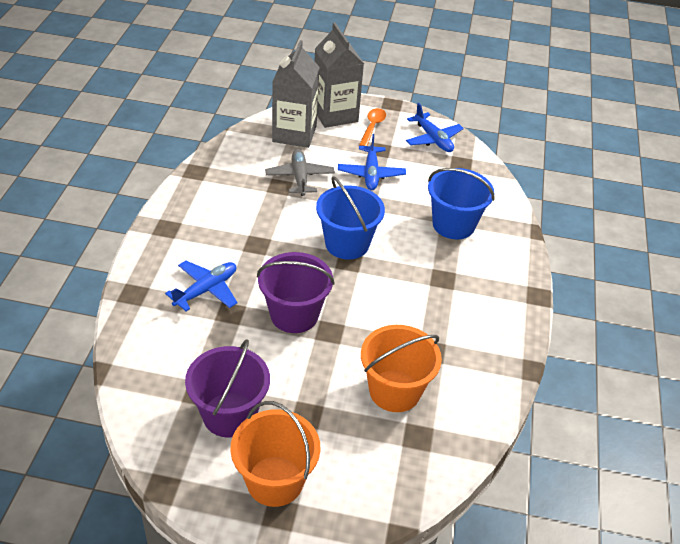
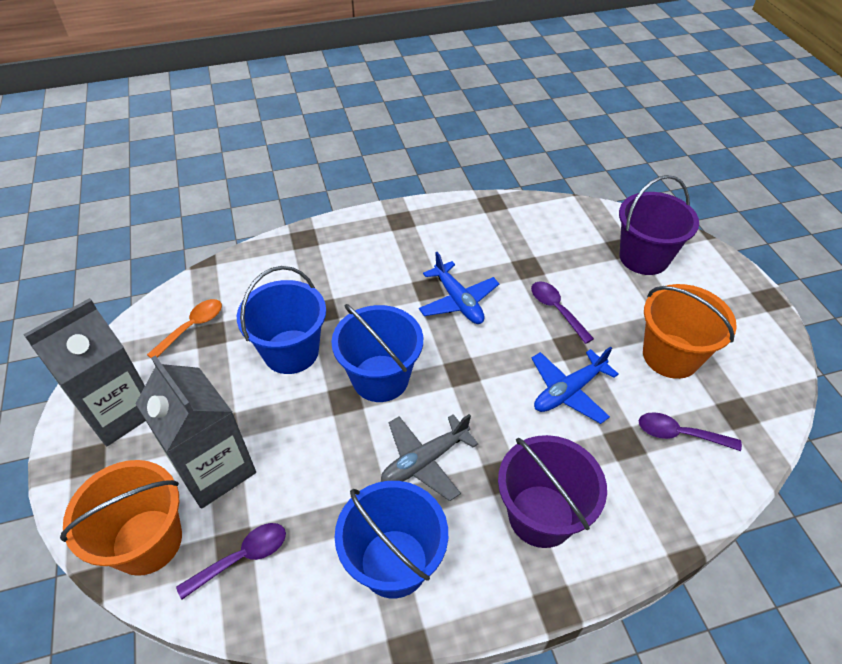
blue bucket: 2 -> 3
blue plane: 3 -> 2
purple spoon: 0 -> 3

